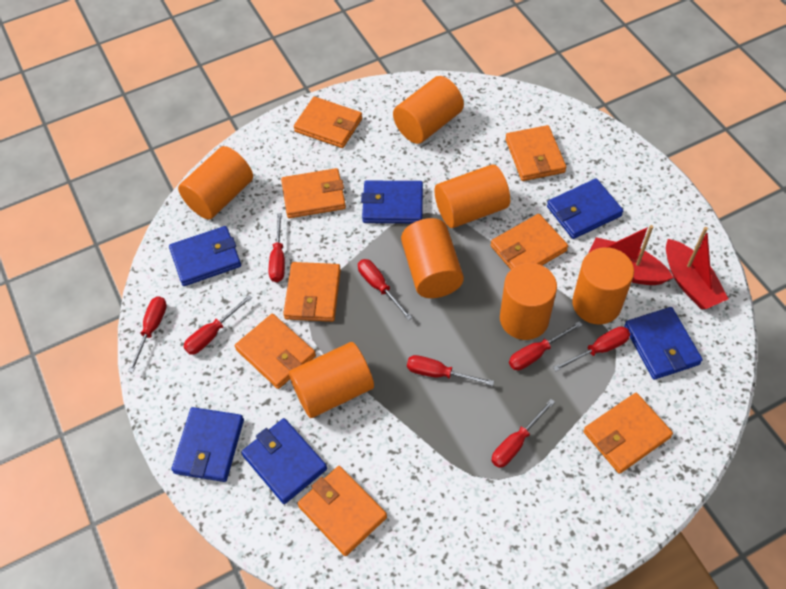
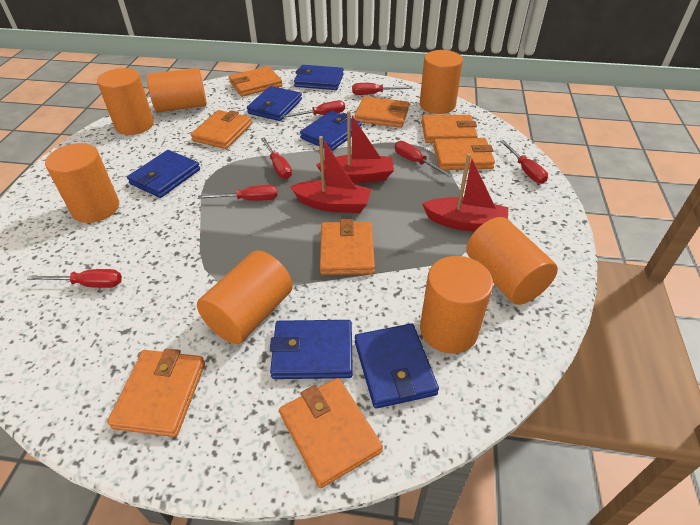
red boat: 2 -> 3
red screwdriver: 8 -> 7

